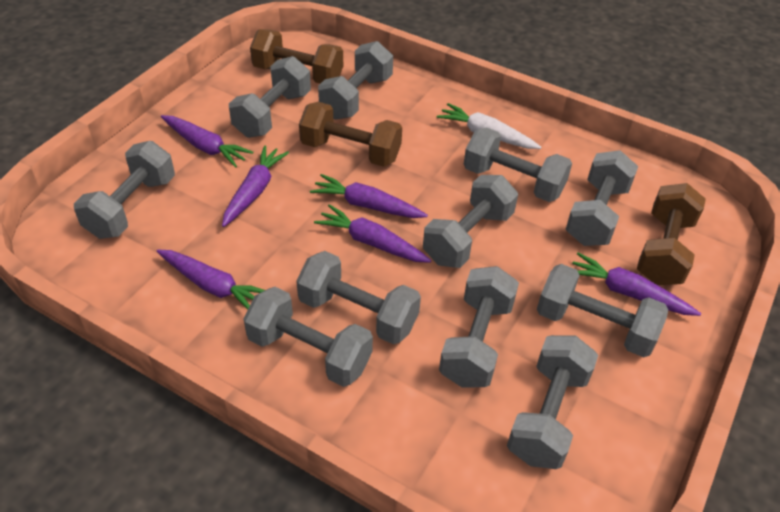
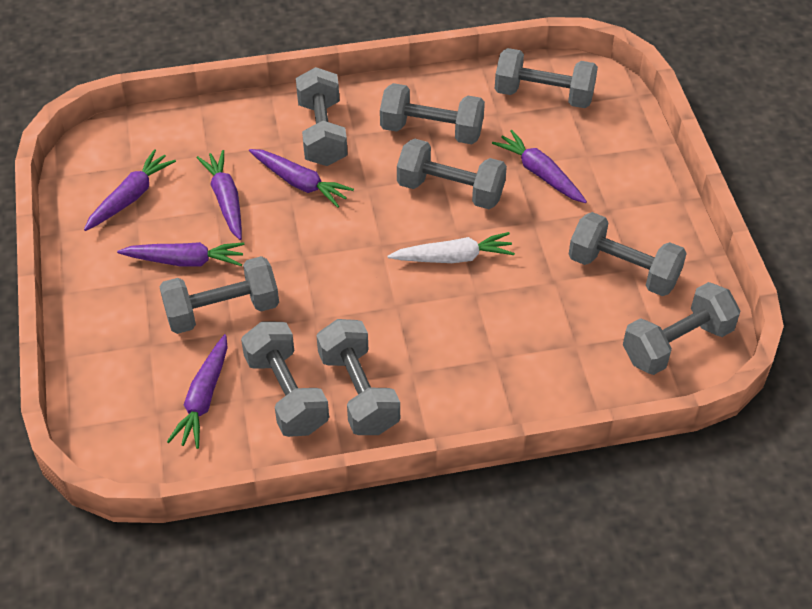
brown dumbbell: 3 -> 0
grey dumbbell: 11 -> 9

